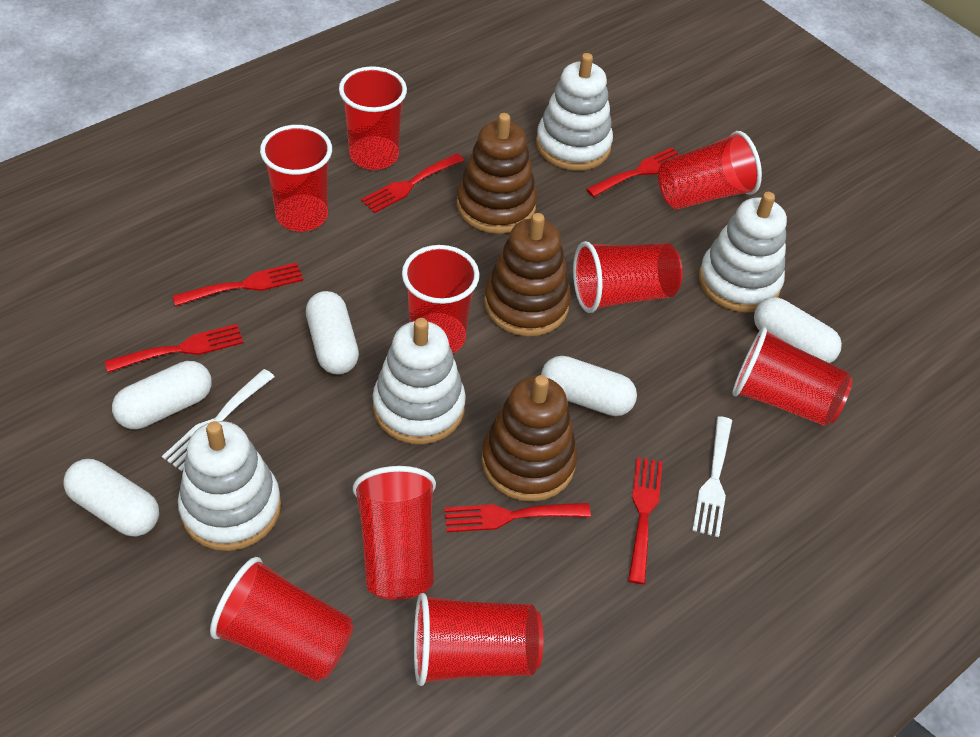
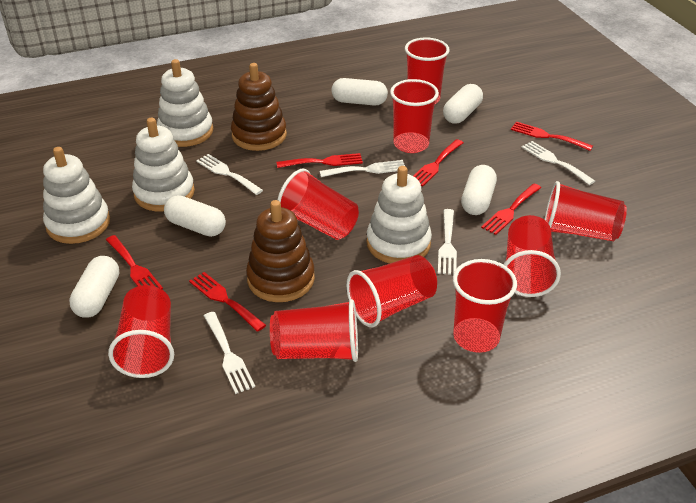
brown stacking toy: 3 -> 2
white fork: 2 -> 5

